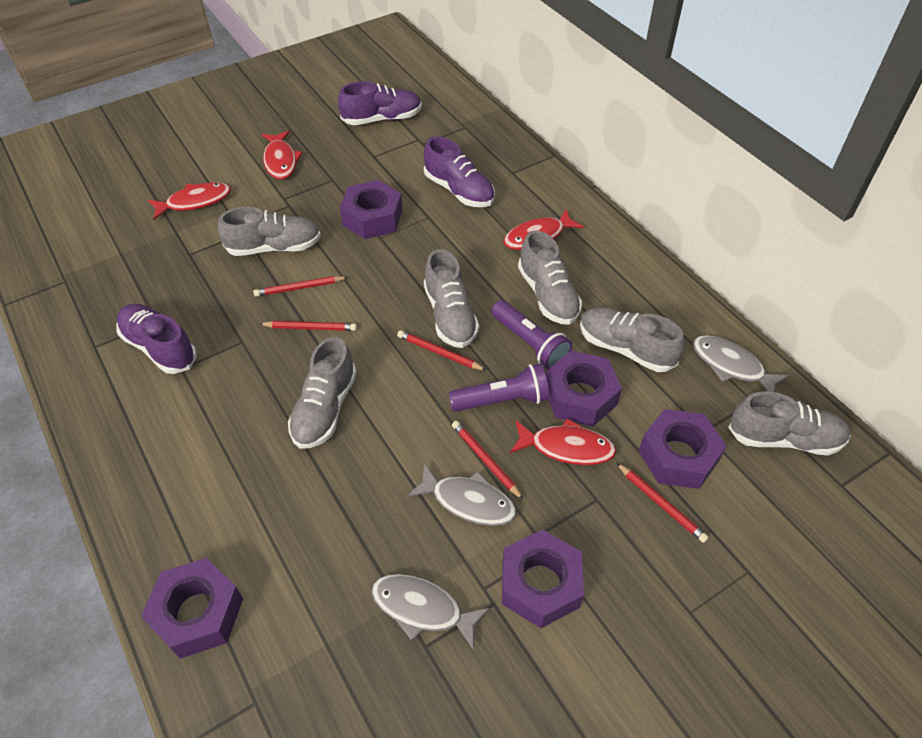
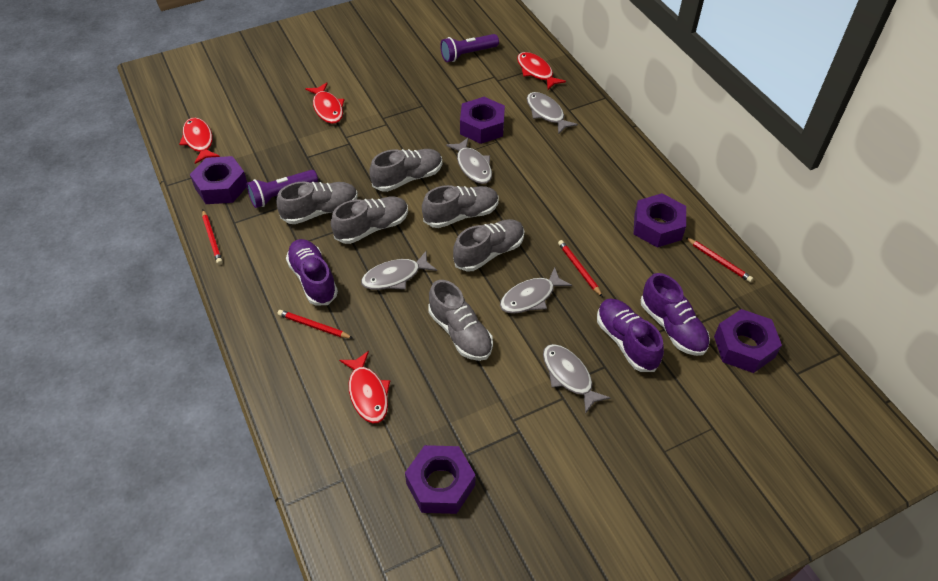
grey fish: 3 -> 5
red pencil: 5 -> 4

